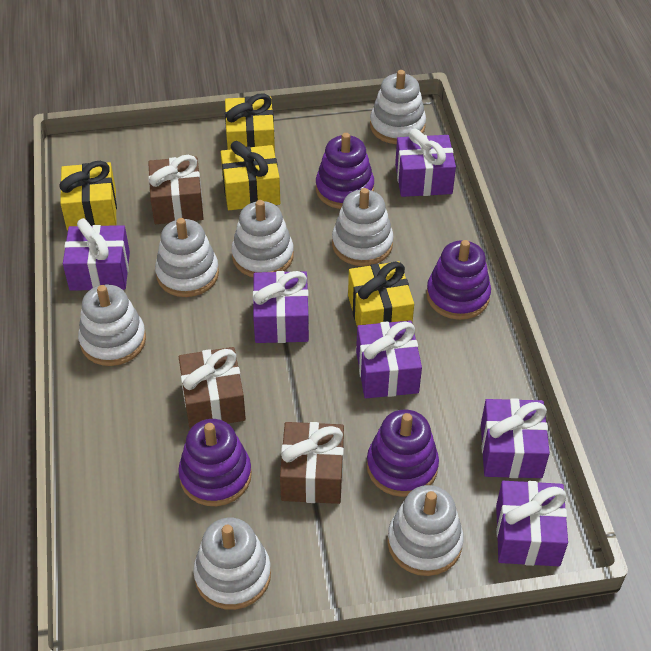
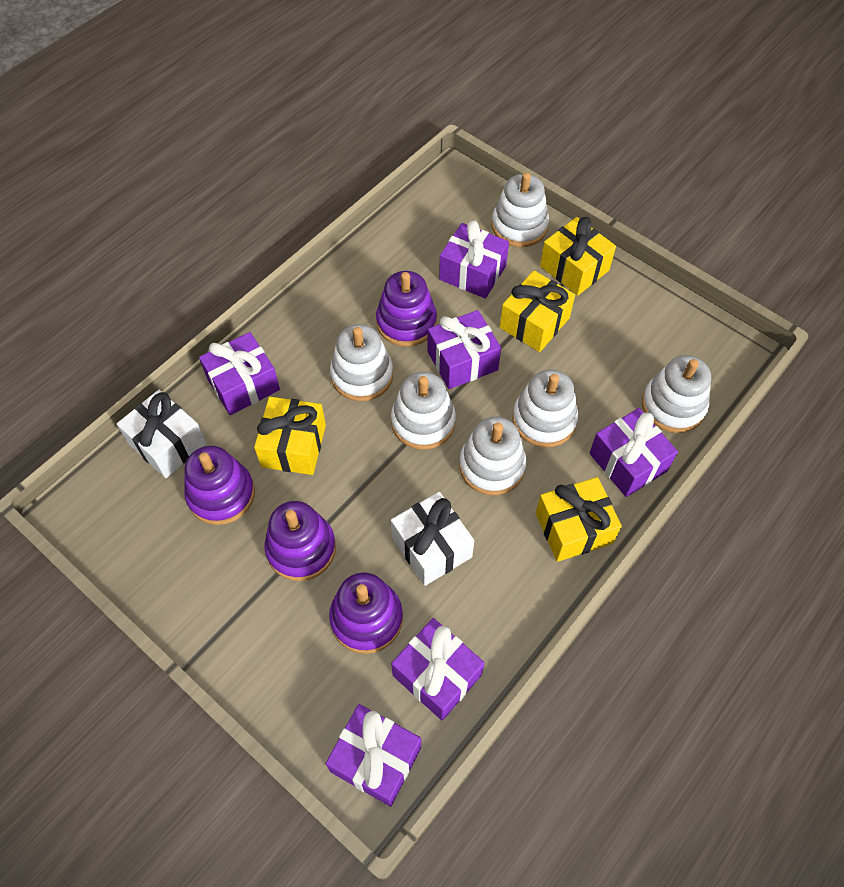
brown gift: 3 -> 0
white gift: 0 -> 2
white stacking toy: 7 -> 6

